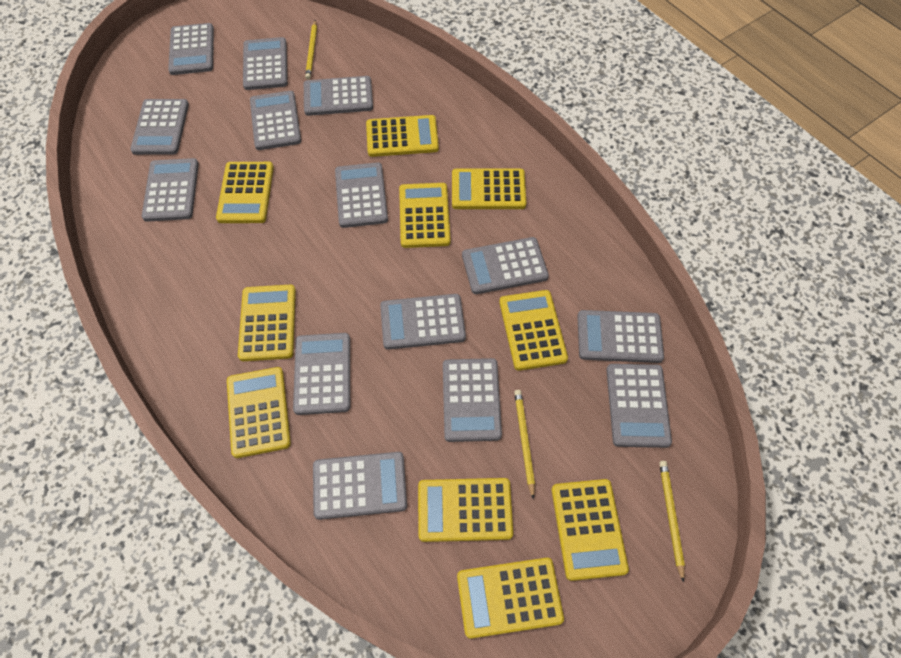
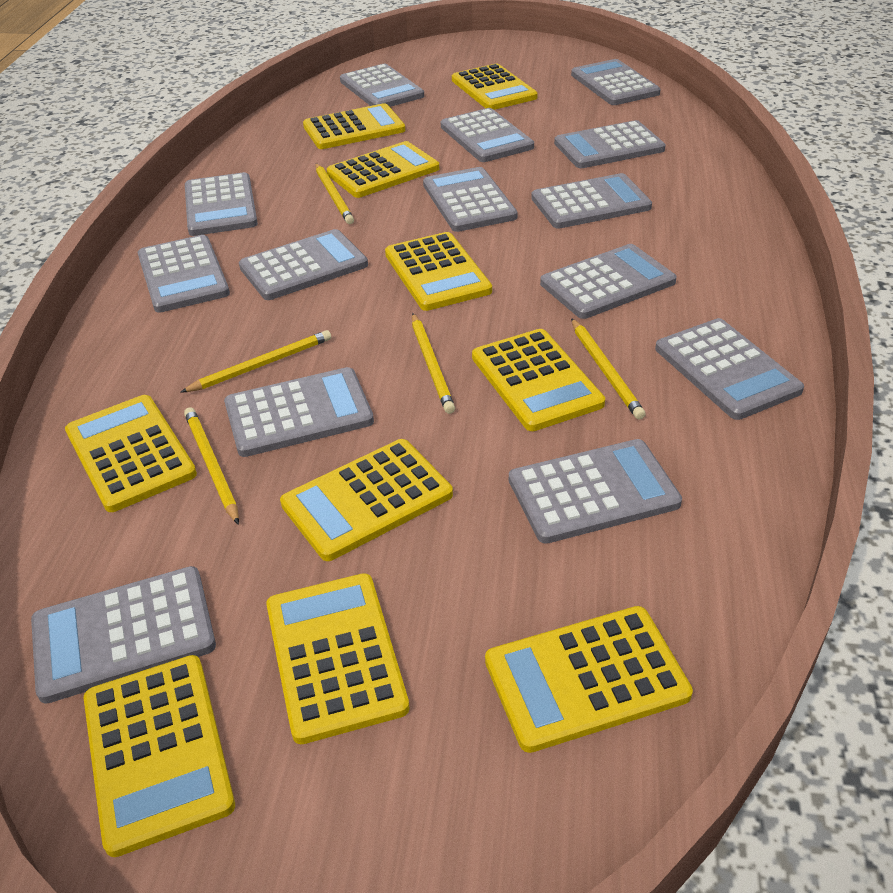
yellow pencil: 3 -> 5

